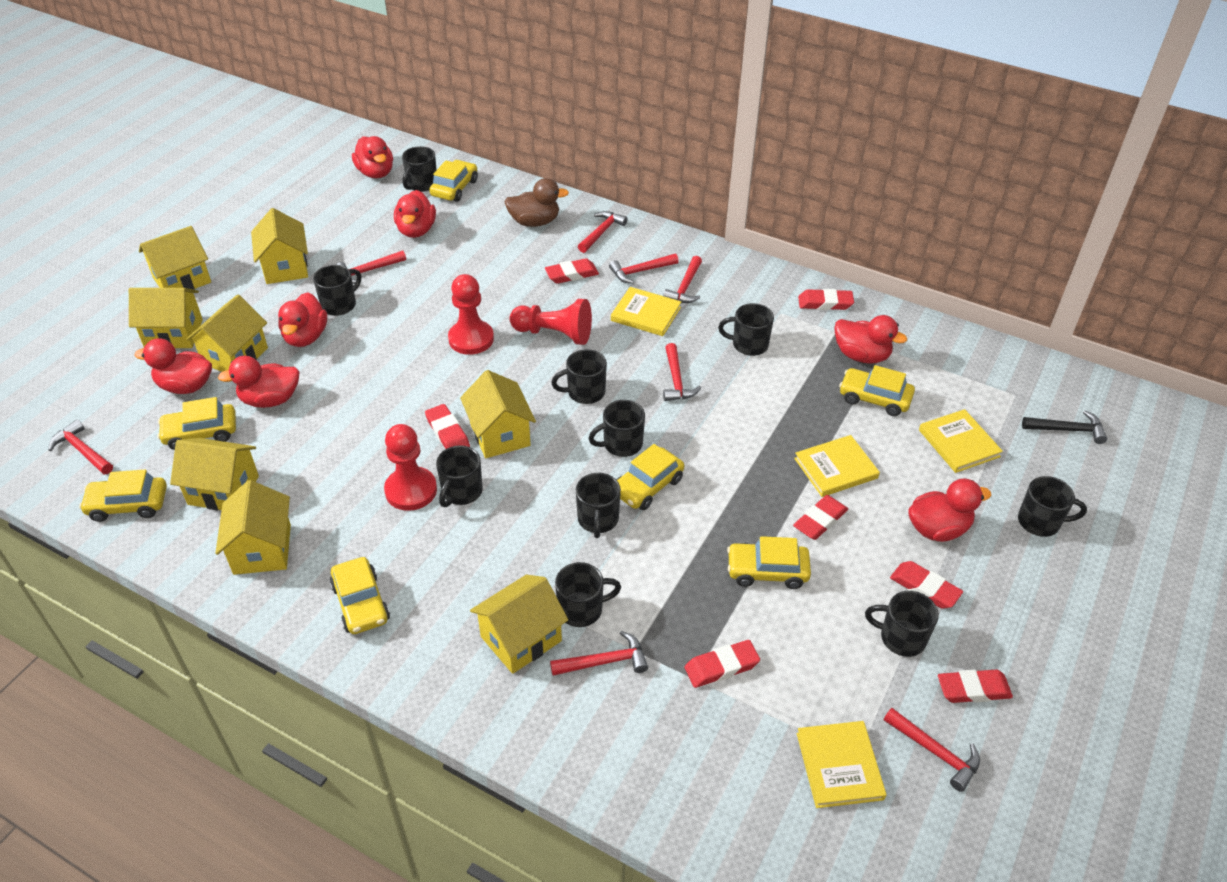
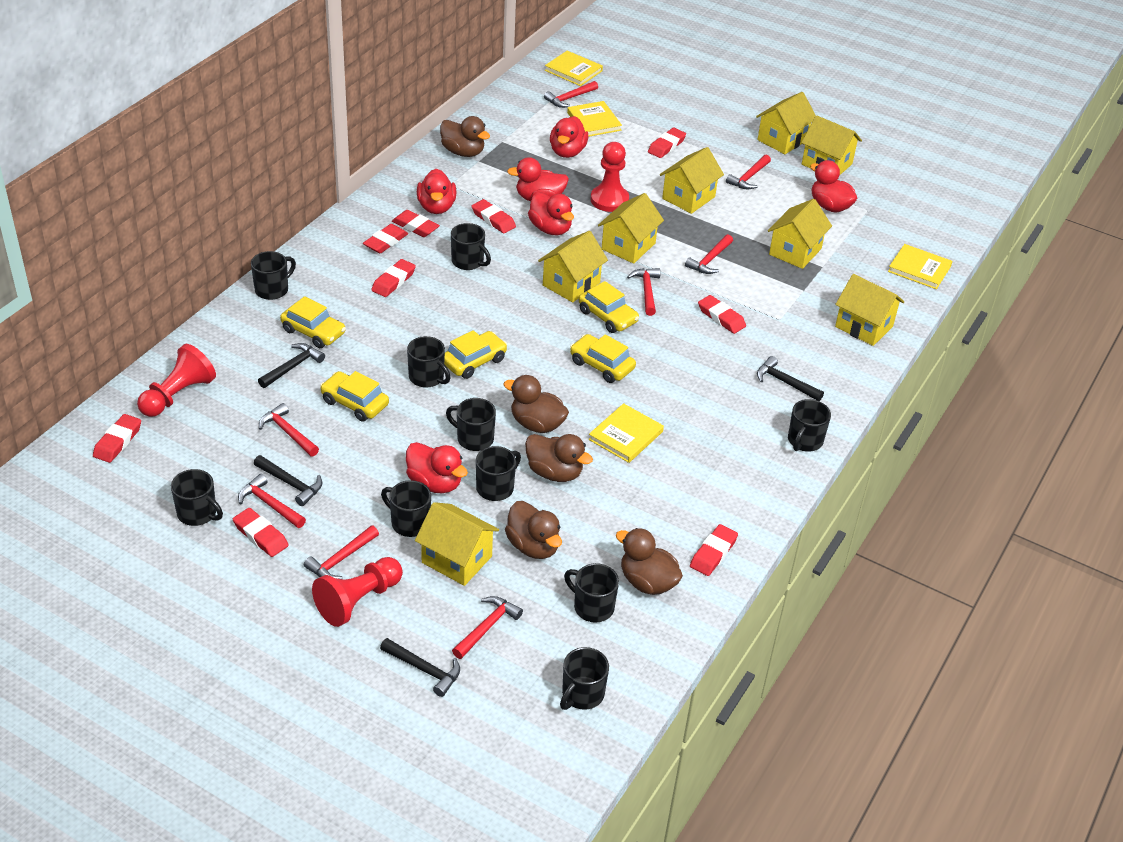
black hammer: 1 -> 4
brown duck: 1 -> 5
red duck: 7 -> 6
red eraser: 7 -> 9
yellow car: 7 -> 5

